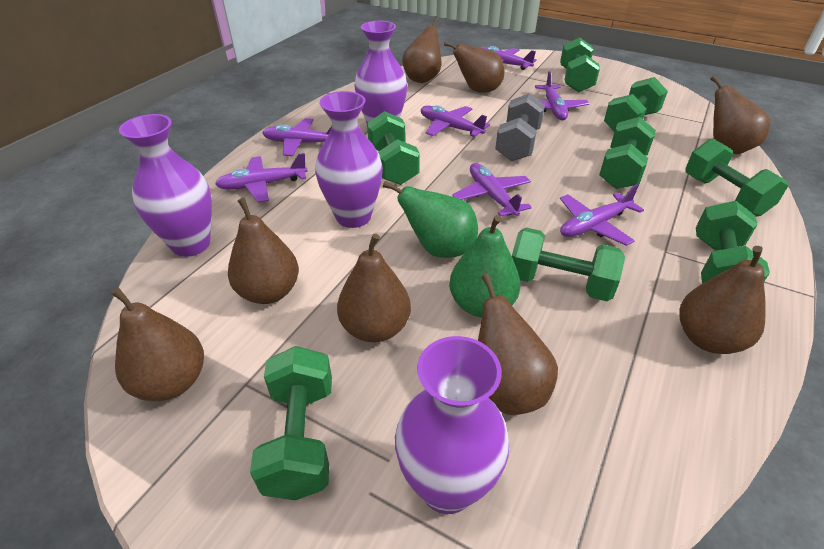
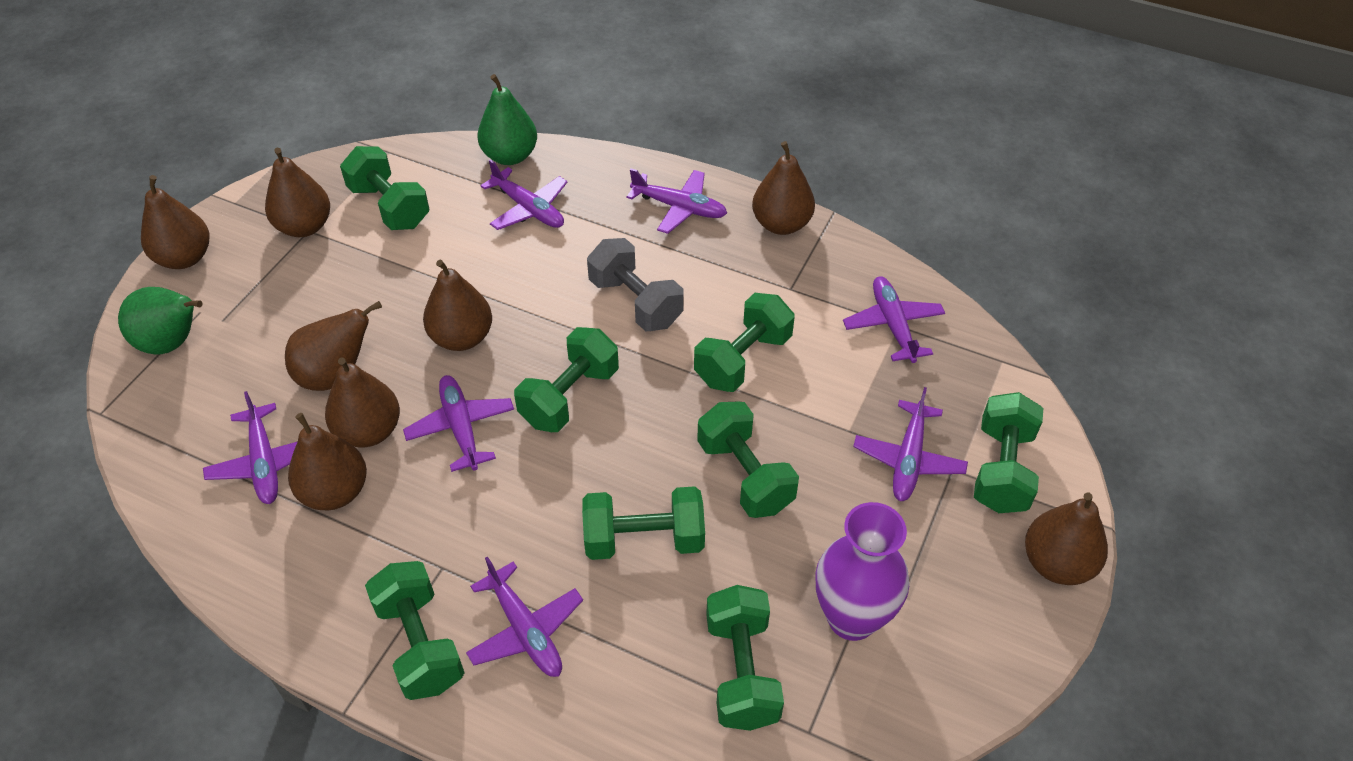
purple vase: 4 -> 1

